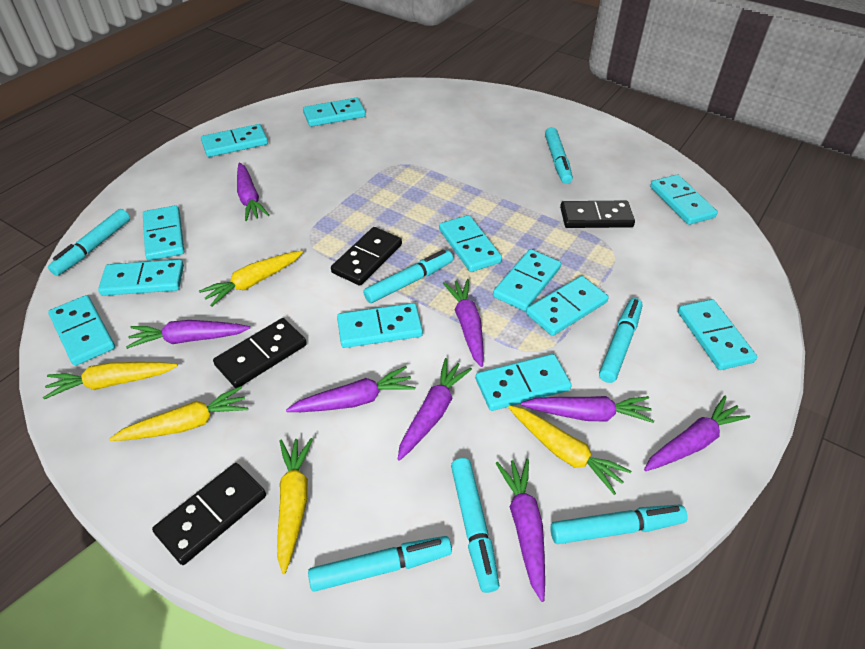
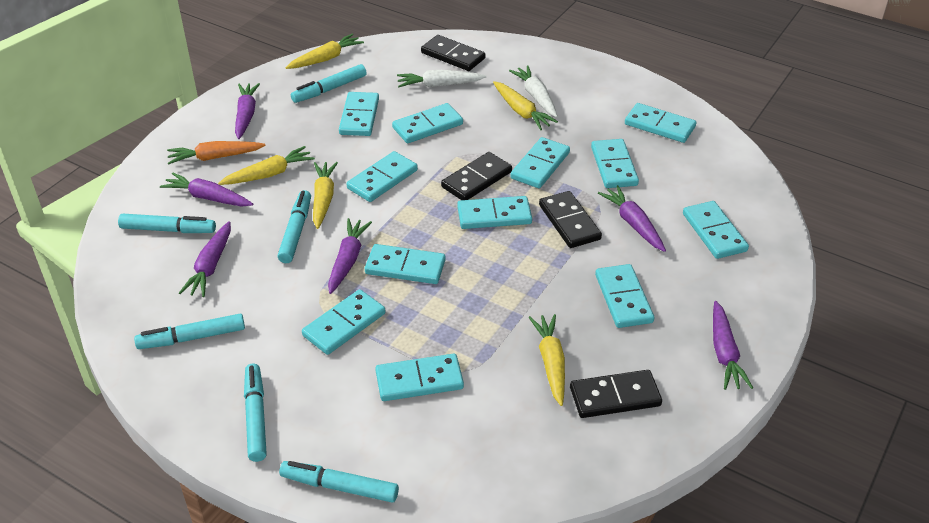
orange carrot: 0 -> 1
purple carrot: 8 -> 6
turquoise marker: 7 -> 6
white carrot: 0 -> 2

